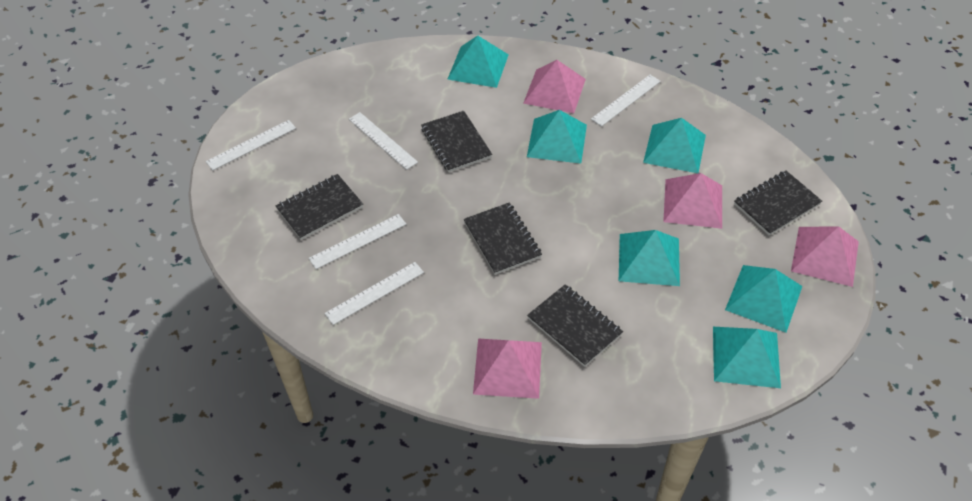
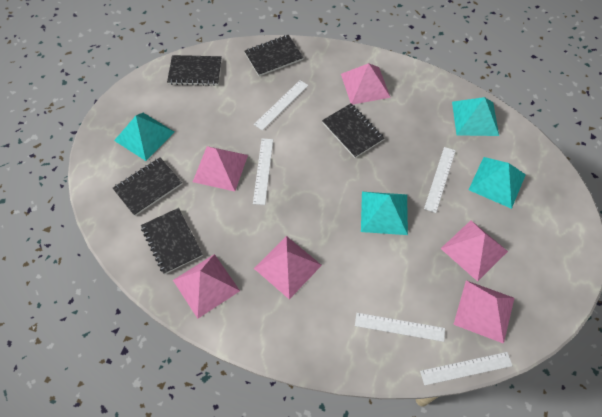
pink pyramid: 4 -> 6
turquoise pyramid: 6 -> 4

